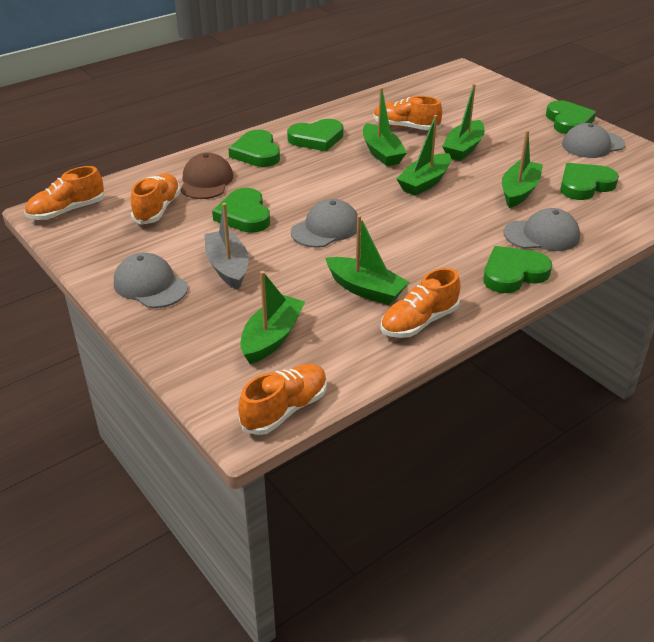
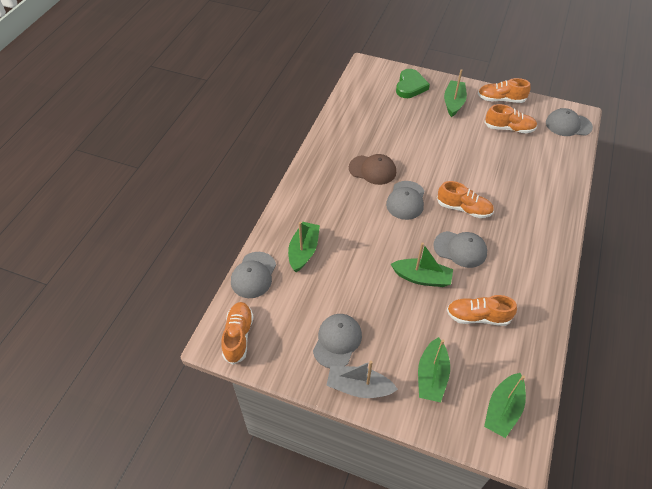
green boat: 6 -> 5
green heart: 6 -> 1
grey cap: 4 -> 5

